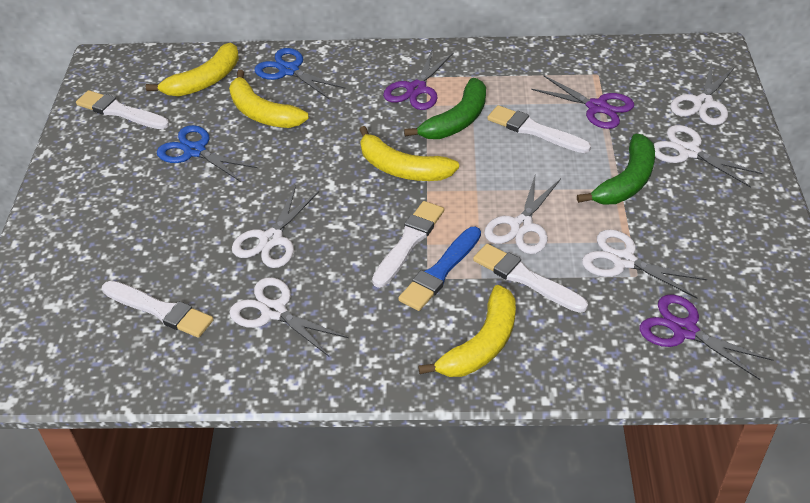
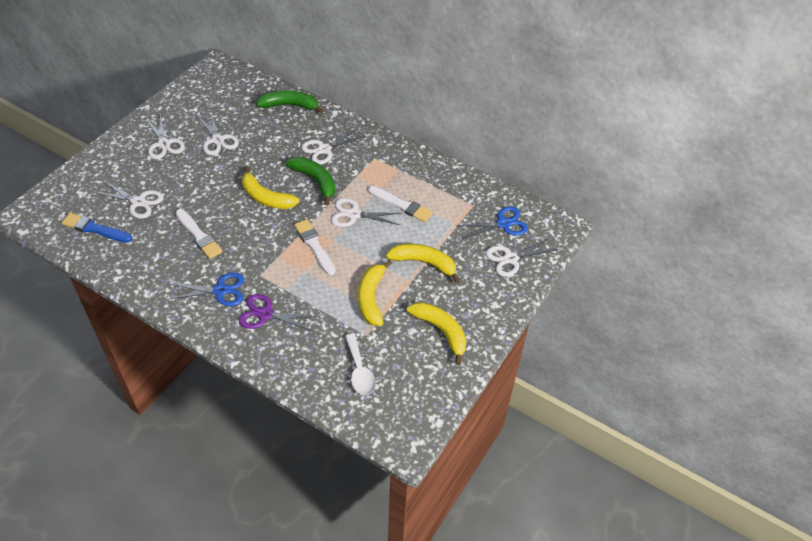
purple scissors: 3 -> 1
white brush: 5 -> 3
white spoon: 0 -> 1

